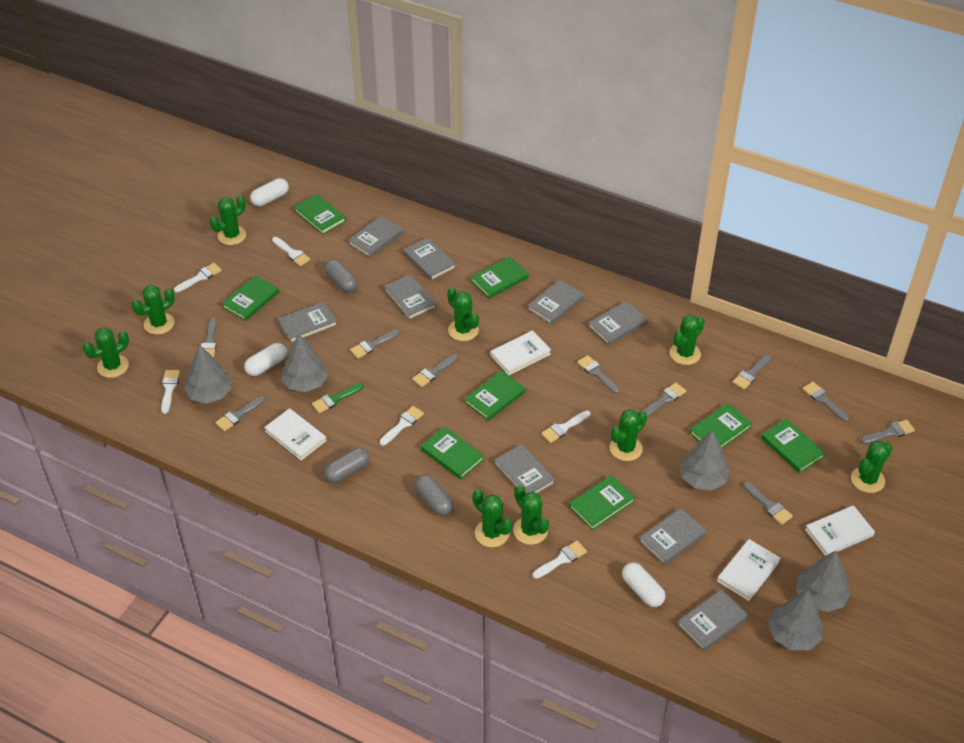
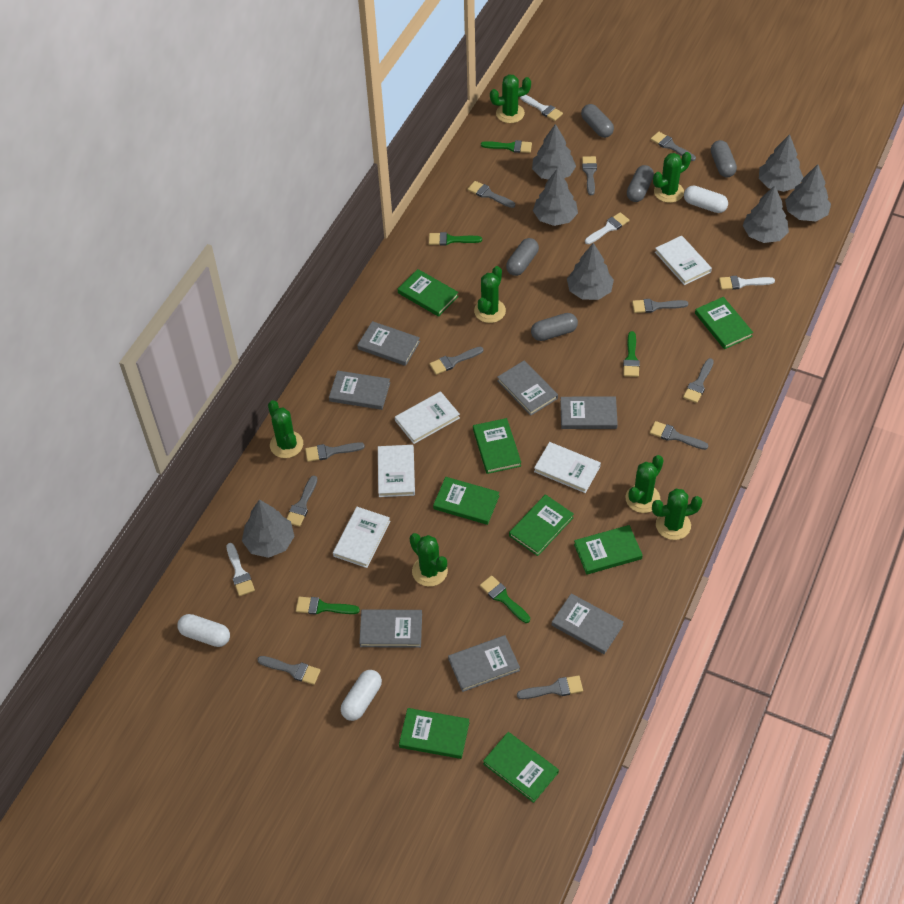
green brush: 1 -> 5
green cactus: 9 -> 7
grey book: 9 -> 7
grey brush: 10 -> 11
grey capsule: 3 -> 5
grey tree: 5 -> 7
white book: 4 -> 5
white brush: 6 -> 4

